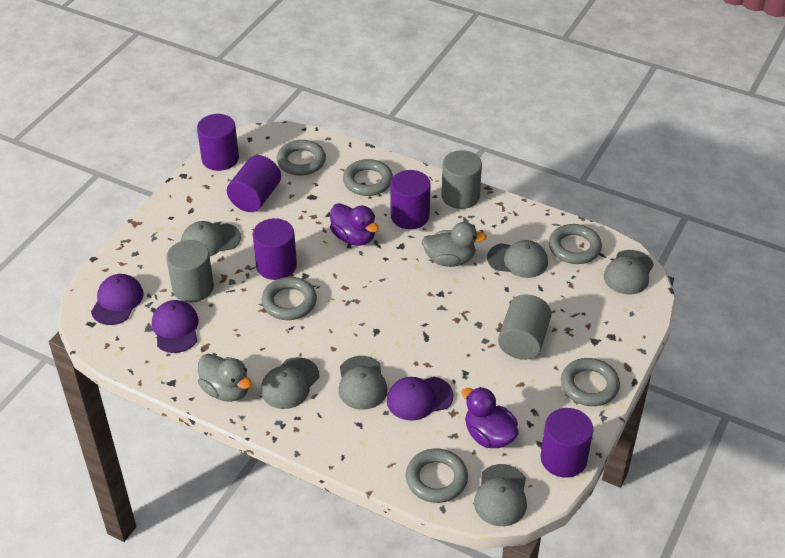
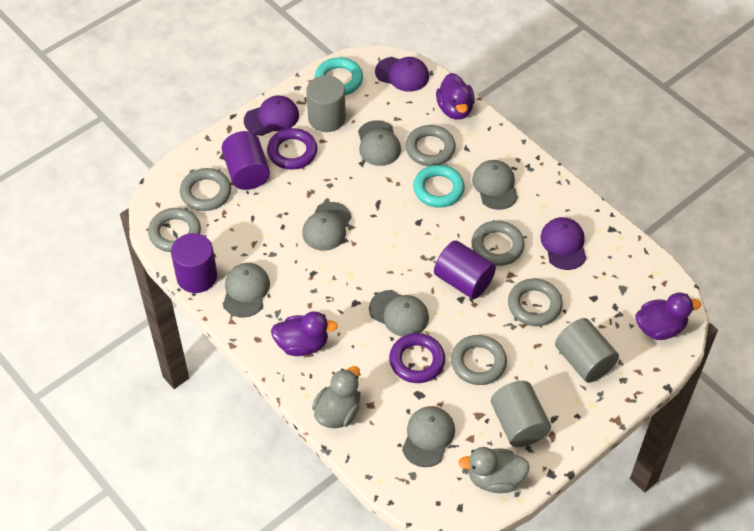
purple cylinder: 5 -> 3
purple duck: 2 -> 3
purple ring: 0 -> 2
turquoise ring: 0 -> 2

